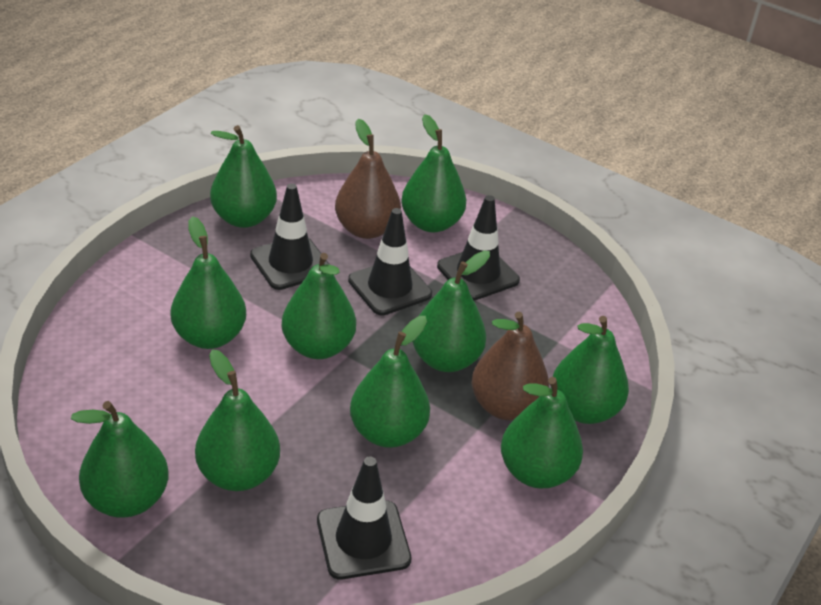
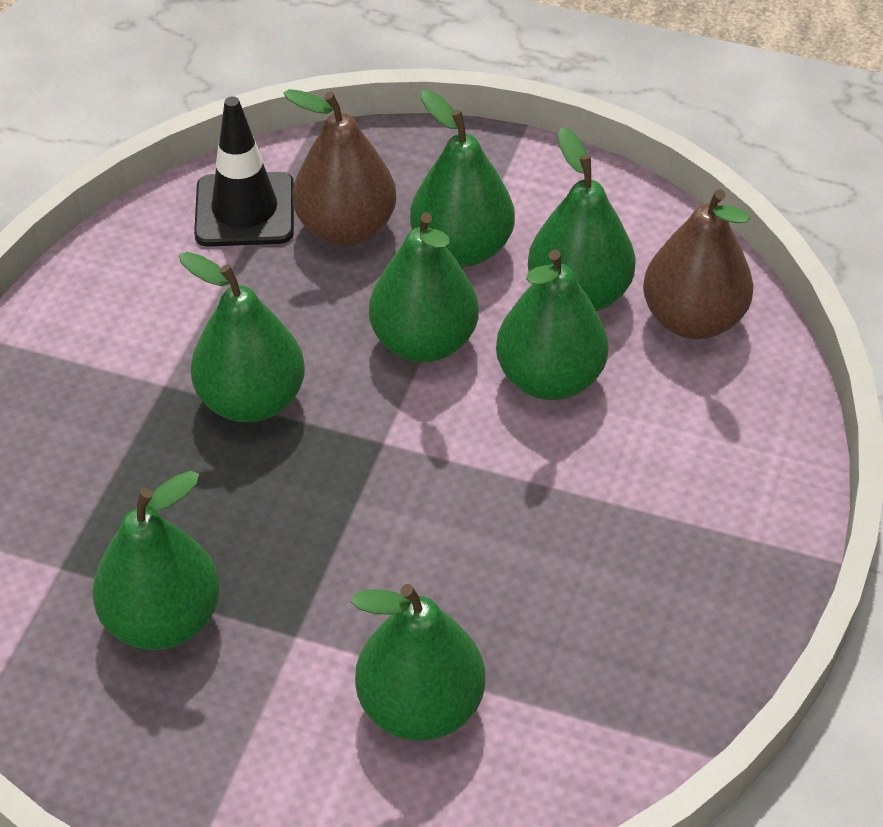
black traffic cone: 4 -> 1
green pear: 10 -> 7

